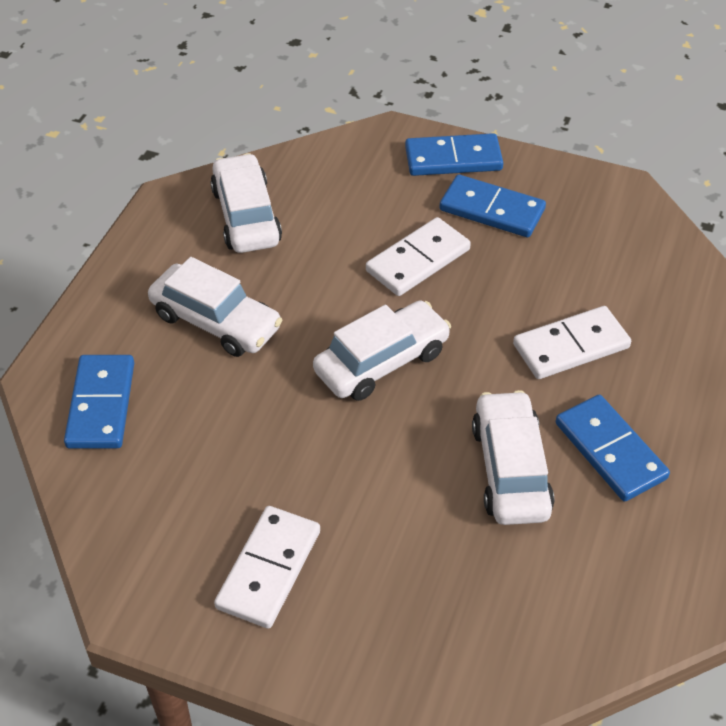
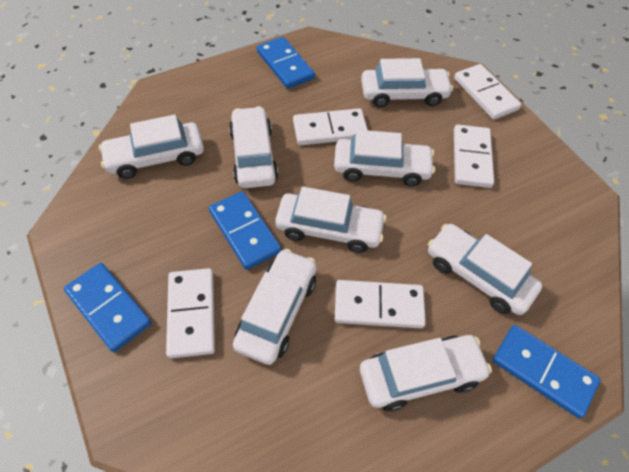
white car: 4 -> 8
white domino: 3 -> 5

